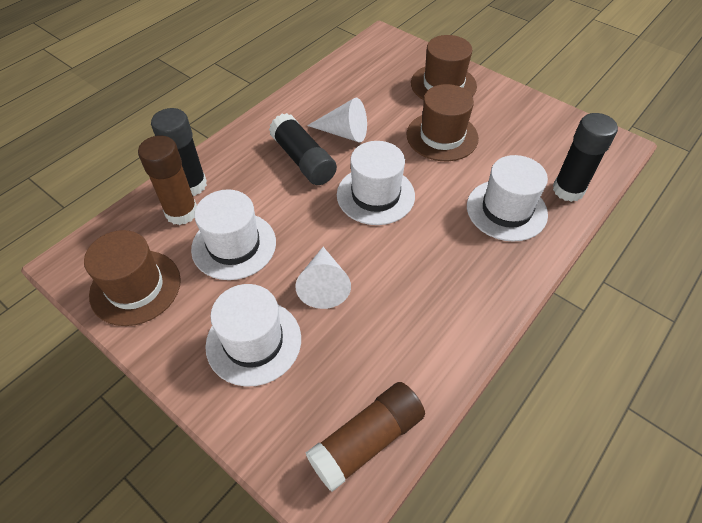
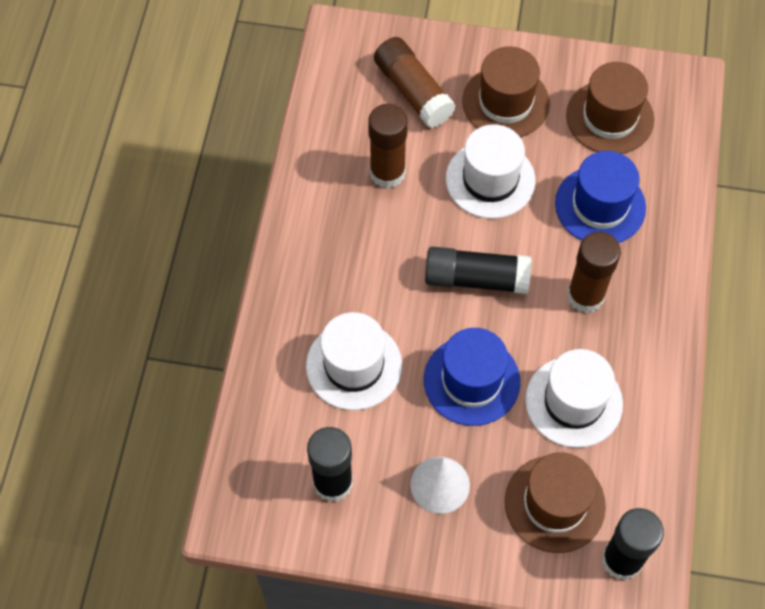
blue hat: 0 -> 2
brown glue stick: 2 -> 3
white cone: 2 -> 1
white hat: 4 -> 3

